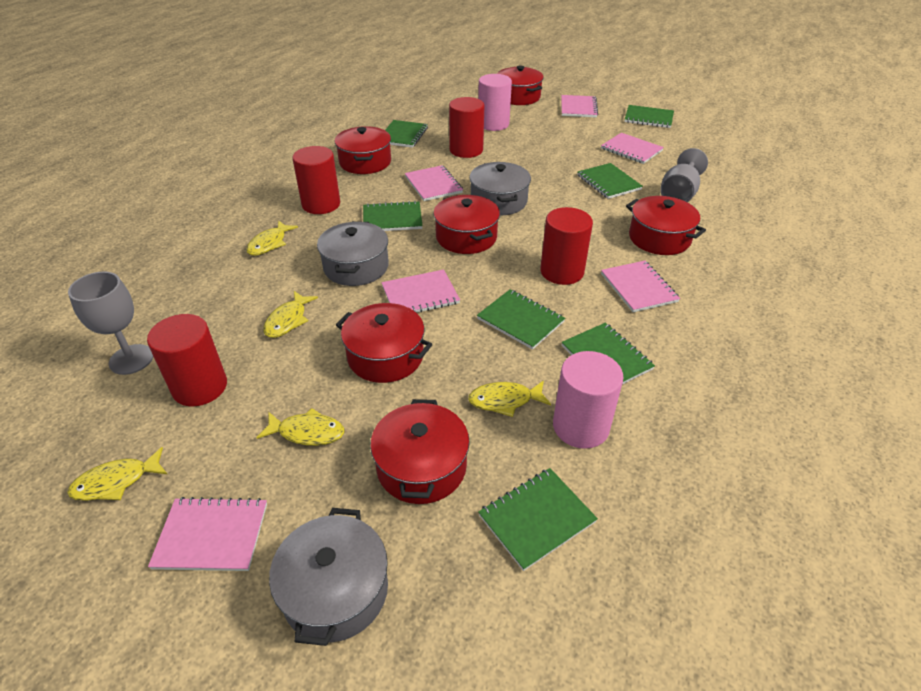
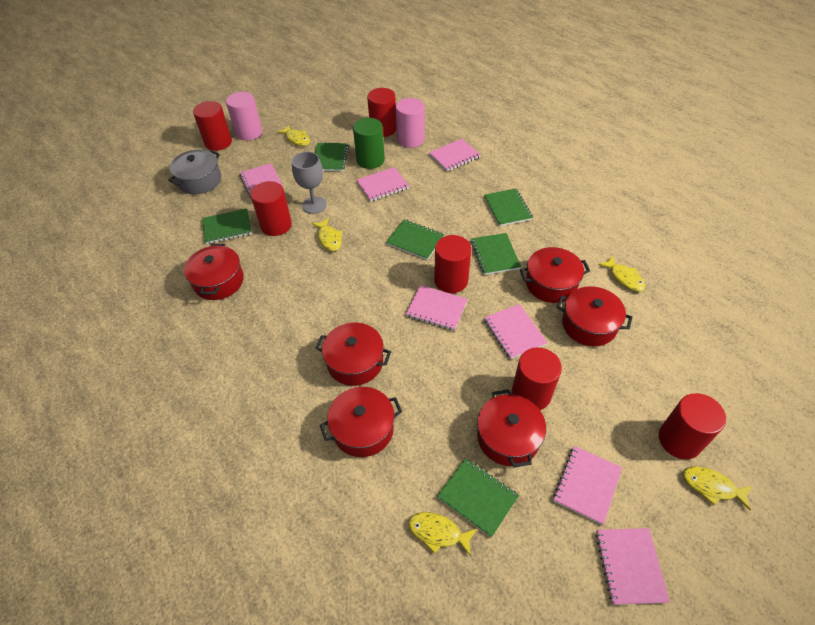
green cylinder: 0 -> 1
green notebook: 7 -> 6
grey goblet: 2 -> 1
grey pot: 3 -> 1
pink notebook: 6 -> 7
red cylinder: 4 -> 6

